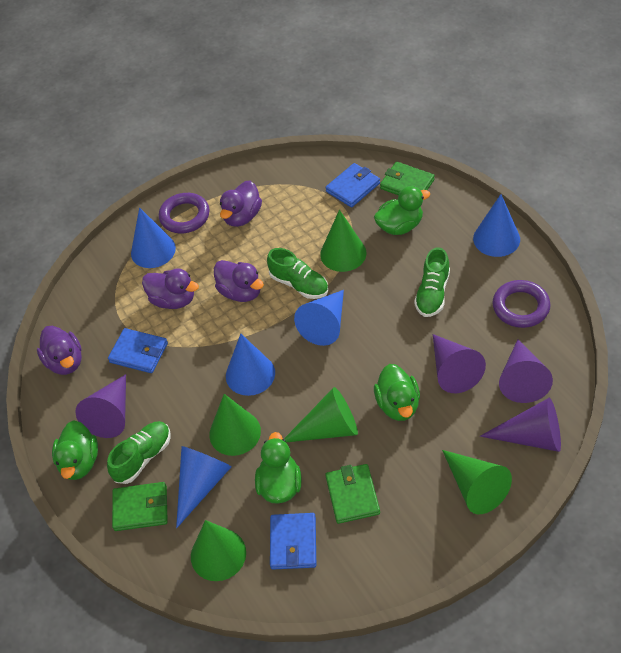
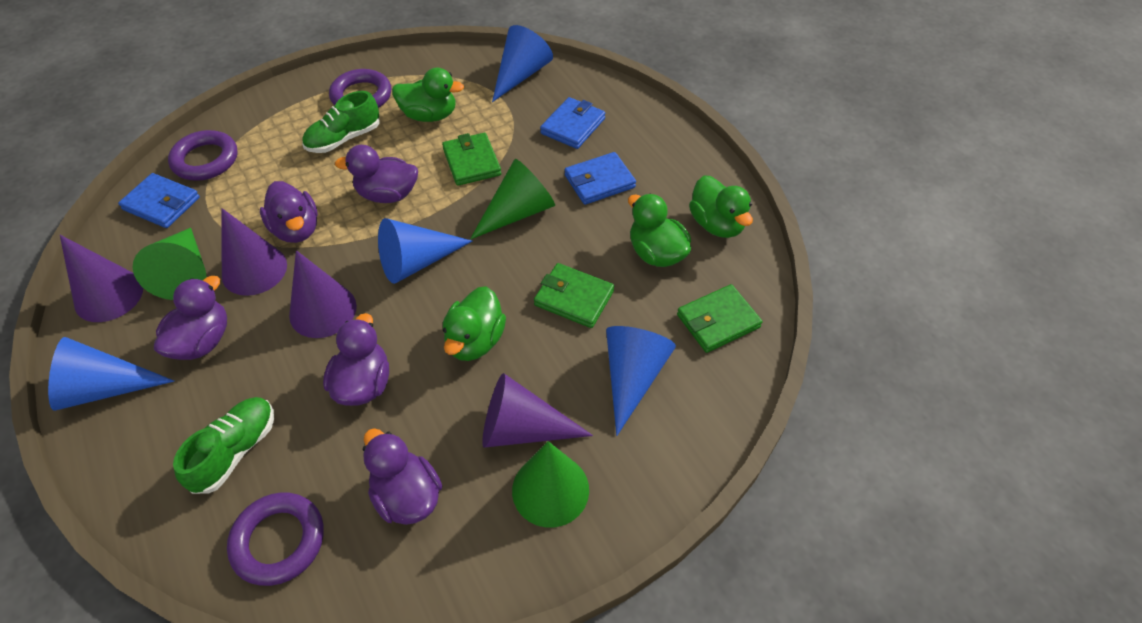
blue cone: 5 -> 4
green cone: 5 -> 3
green shoe: 3 -> 2
purple duck: 4 -> 5
purple ring: 2 -> 3

